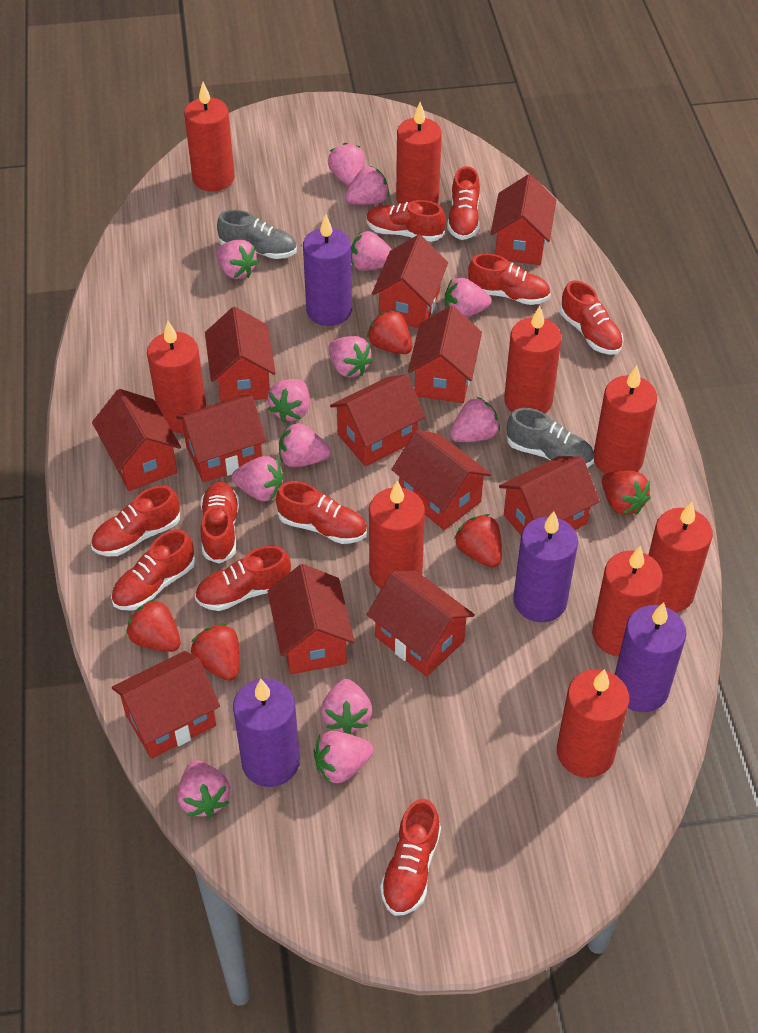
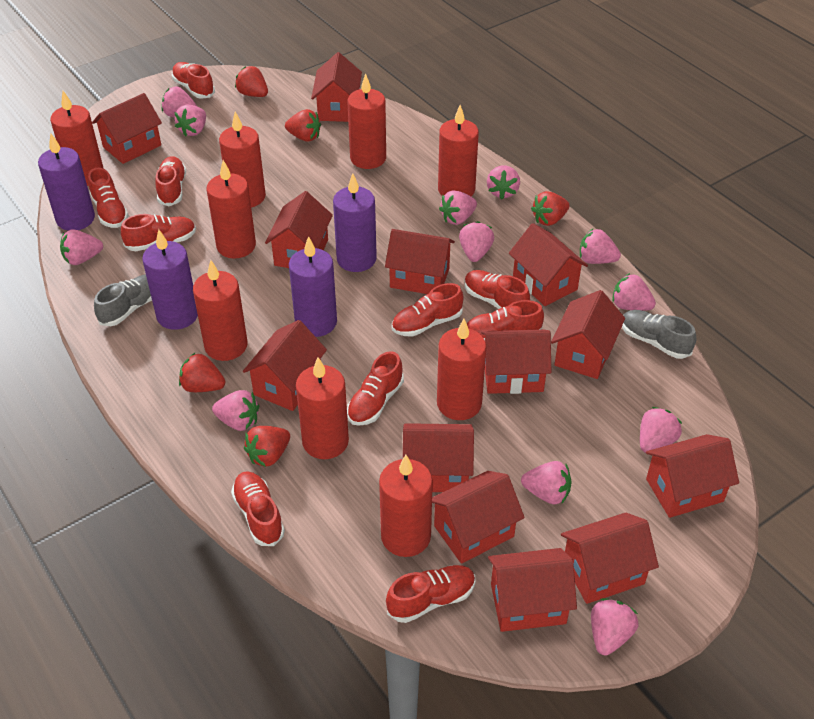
pink strawberry: 13 -> 12
red house: 12 -> 13

